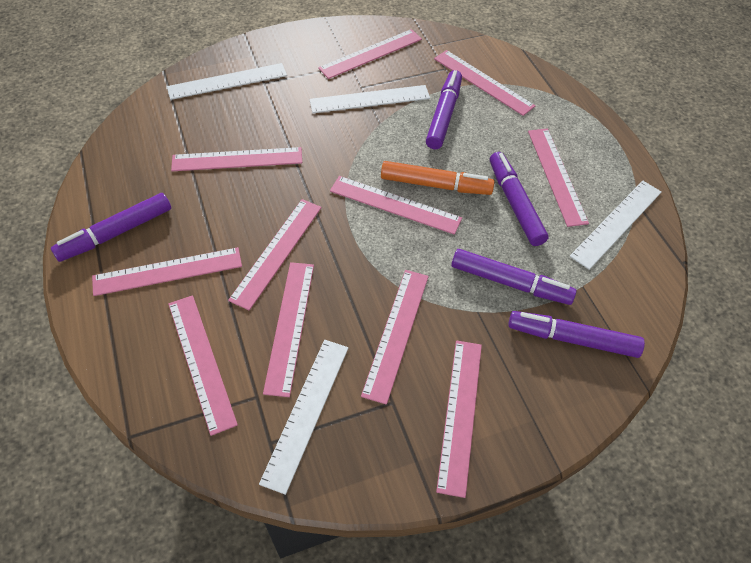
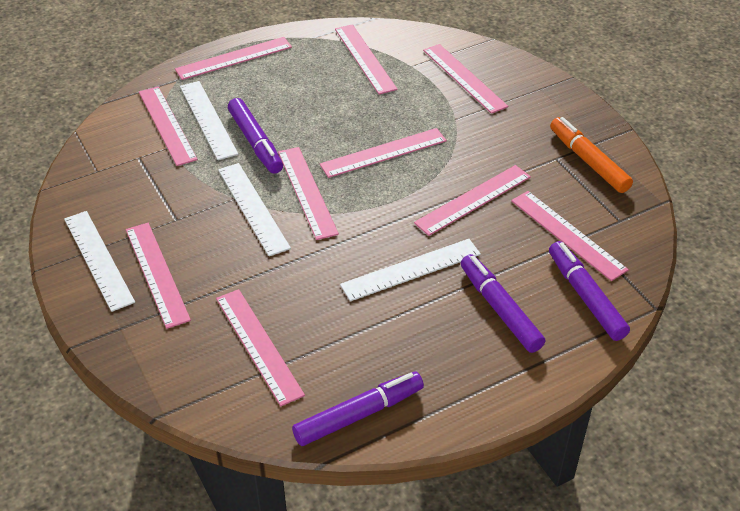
pink ruler: 11 -> 10
purple marker: 5 -> 4

